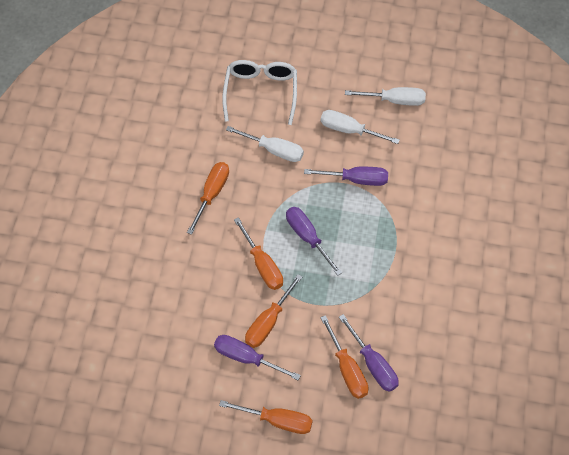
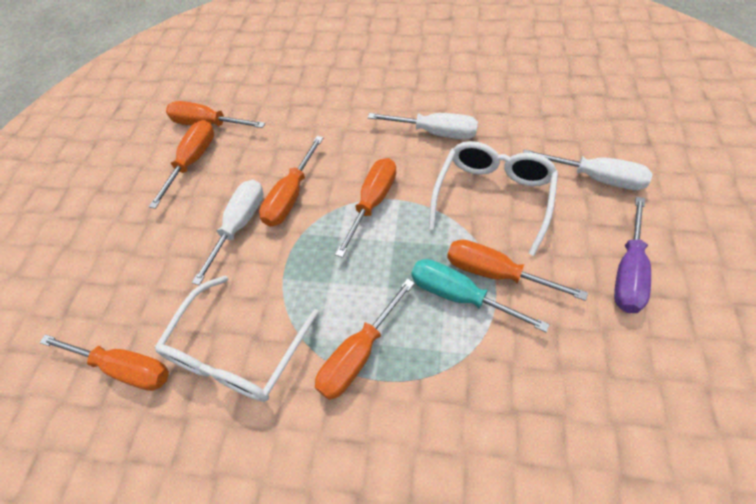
orange screwdriver: 5 -> 7
purple screwdriver: 4 -> 1
turquoise screwdriver: 0 -> 1
white glasses: 1 -> 2

